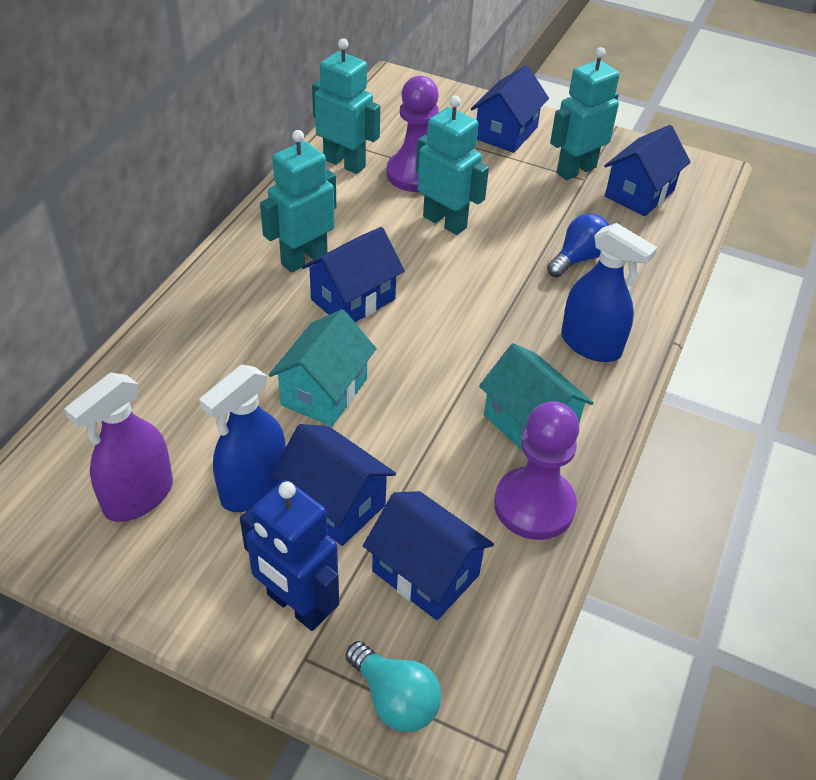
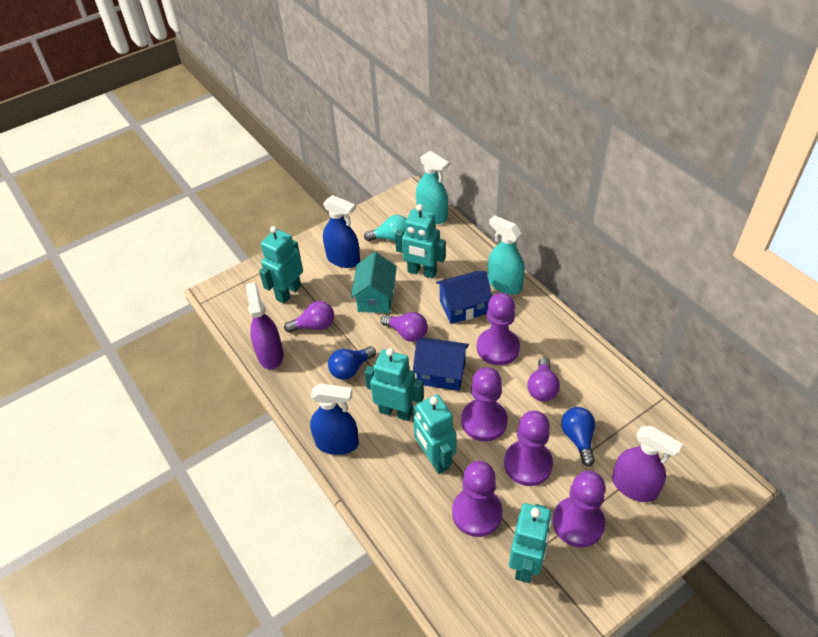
blue house: 5 -> 2
blue light bulb: 1 -> 2
blue robot: 1 -> 0
purple light bulb: 0 -> 3
purple pawn: 2 -> 5
purple spray bottle: 1 -> 2
turquoise house: 2 -> 1
turquoise robot: 4 -> 5
turquoise spray bottle: 0 -> 2

